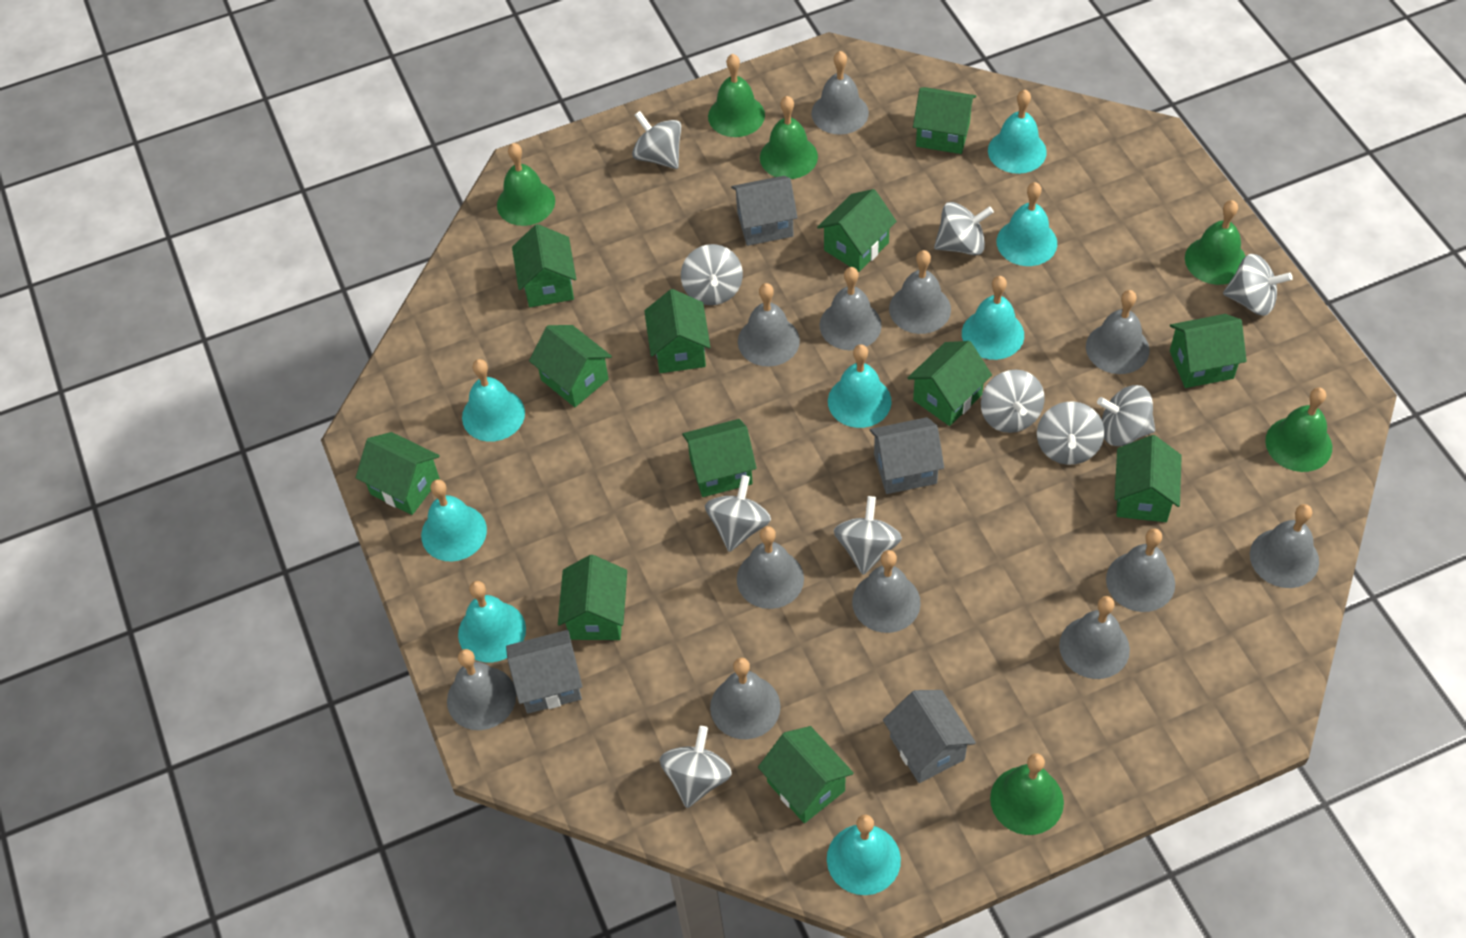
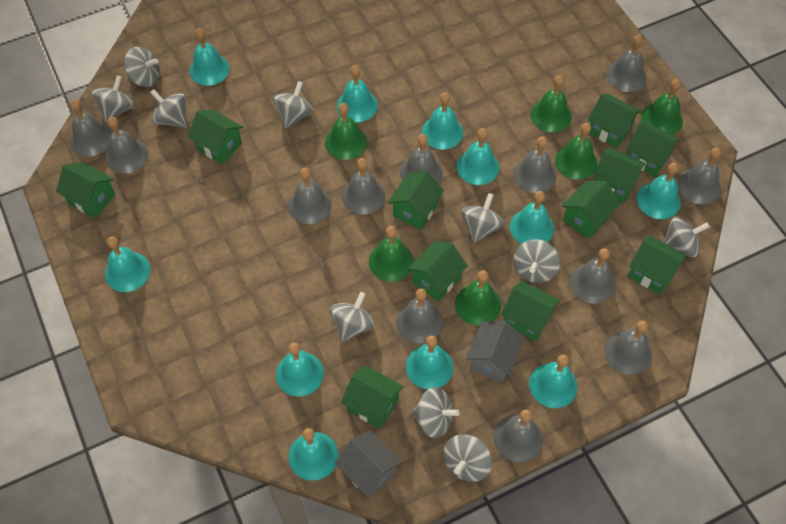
green house: 12 -> 11
grey house: 4 -> 2
turquoise bell: 8 -> 11

